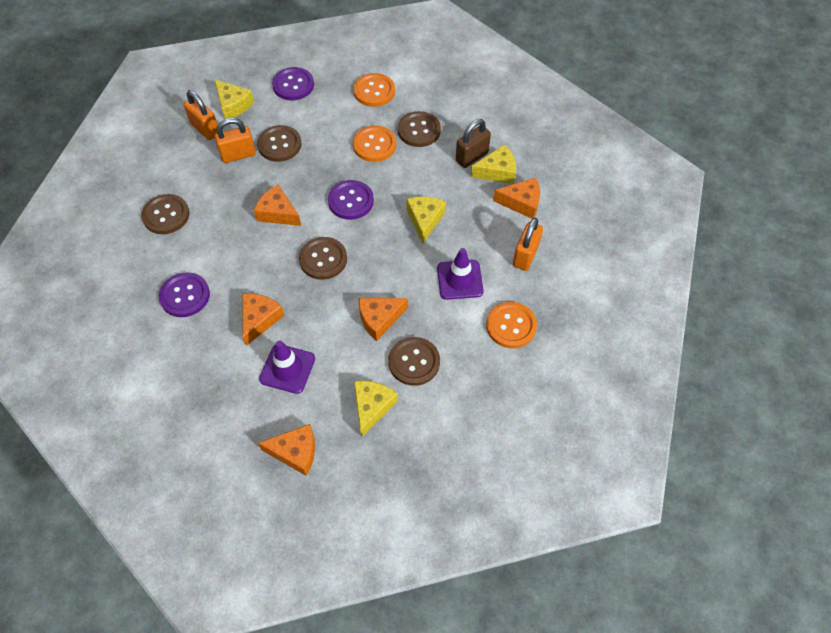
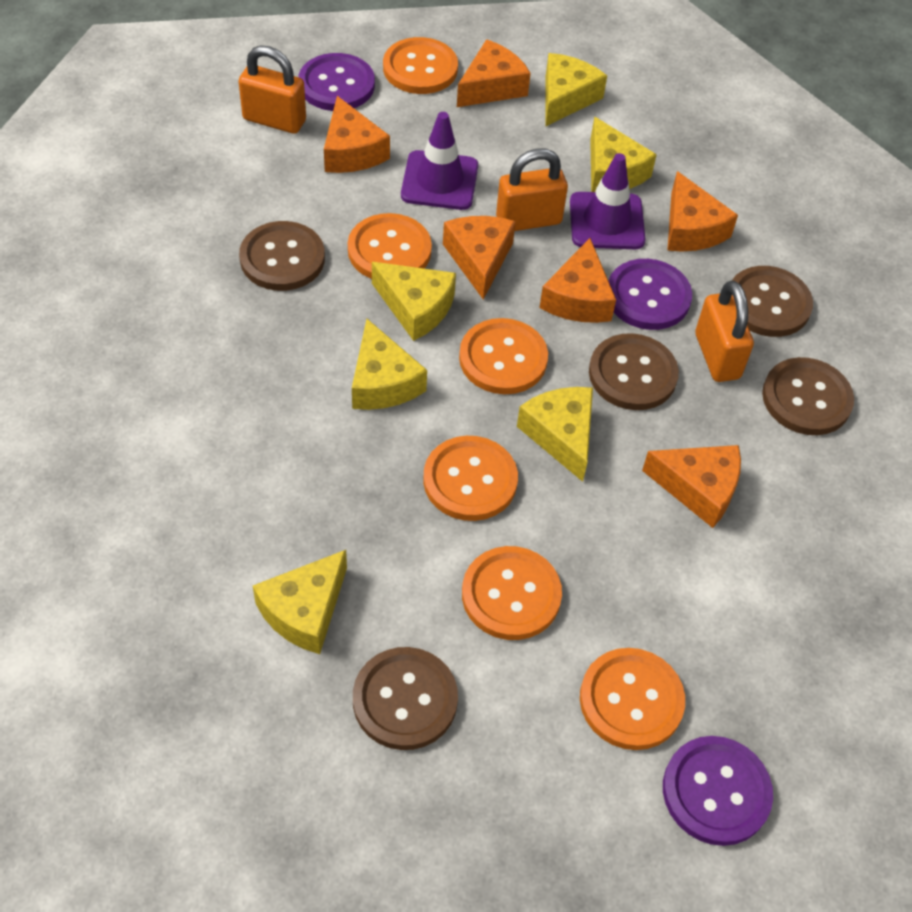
brown padlock: 1 -> 0
orange button: 3 -> 6
orange cheese: 5 -> 6
yellow cheese: 4 -> 6

